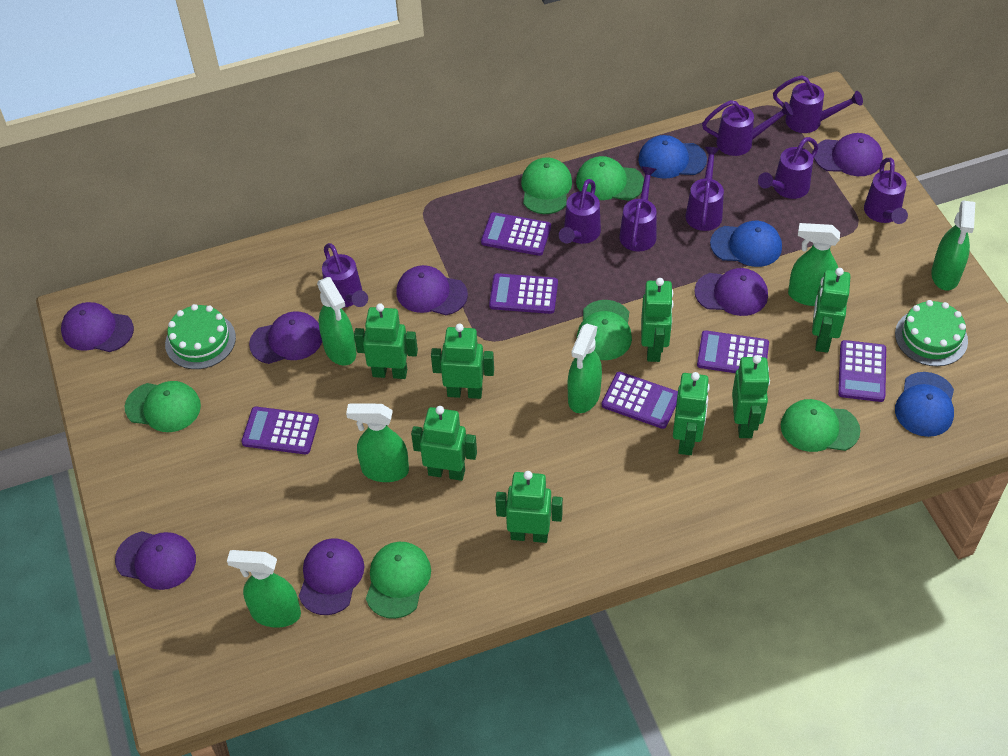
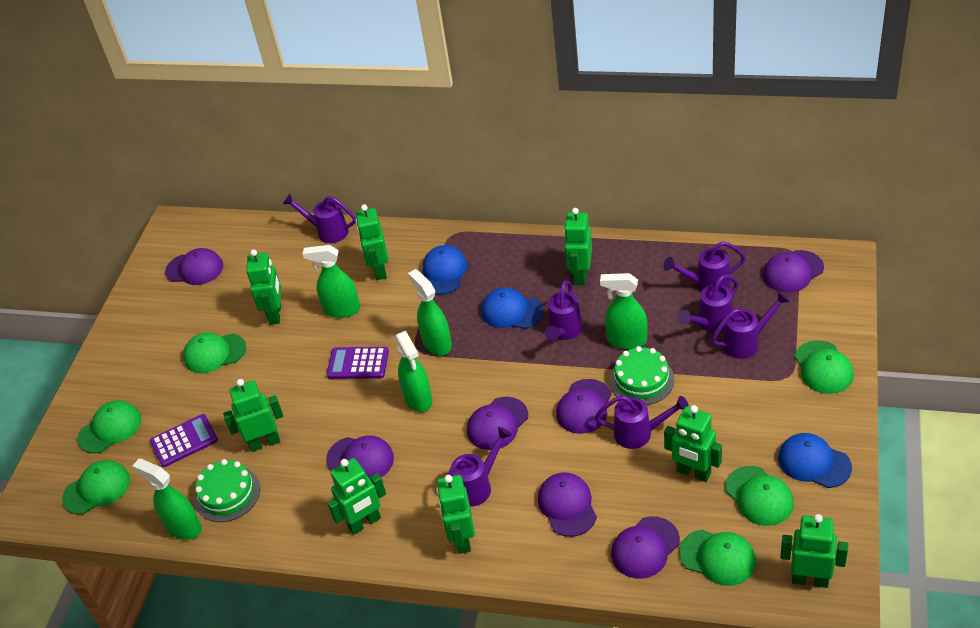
green spray bottle: 6 -> 5
purple calculator: 6 -> 2
purple watering can: 8 -> 7

